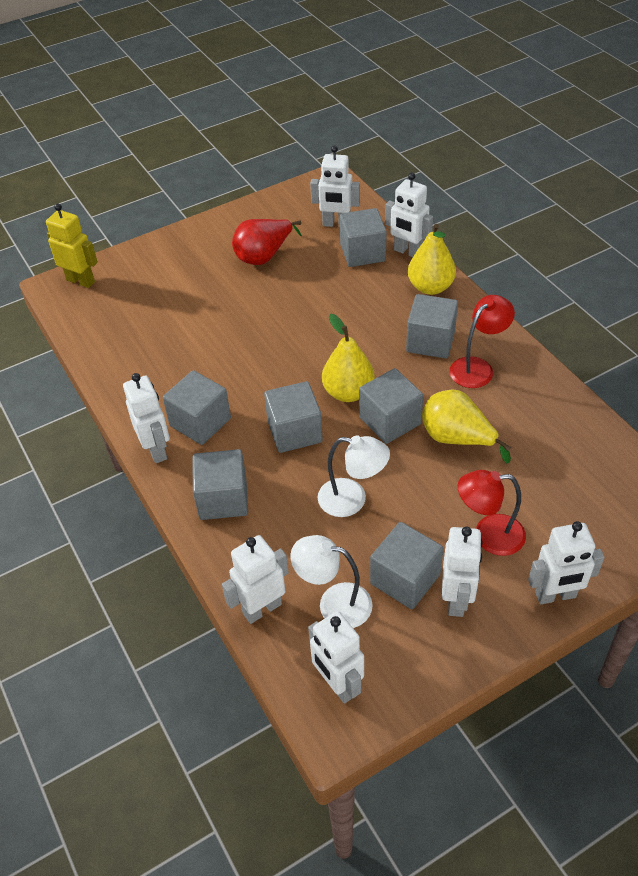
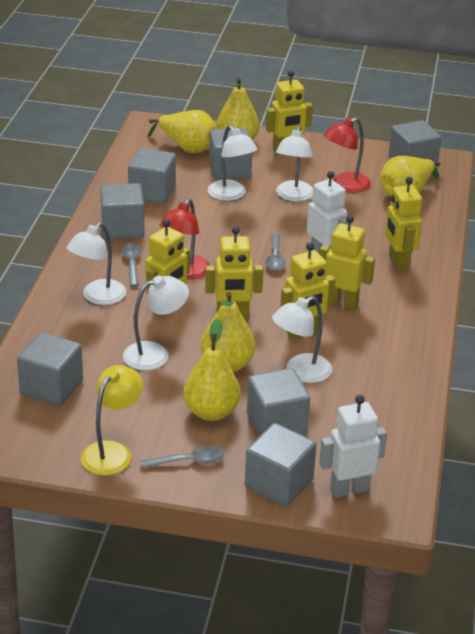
grey spoon: 0 -> 3
red pear: 1 -> 0
white lamp: 2 -> 5
white robot: 7 -> 2
yellow lamp: 0 -> 1
yellow pear: 3 -> 5
yellow robot: 1 -> 6

